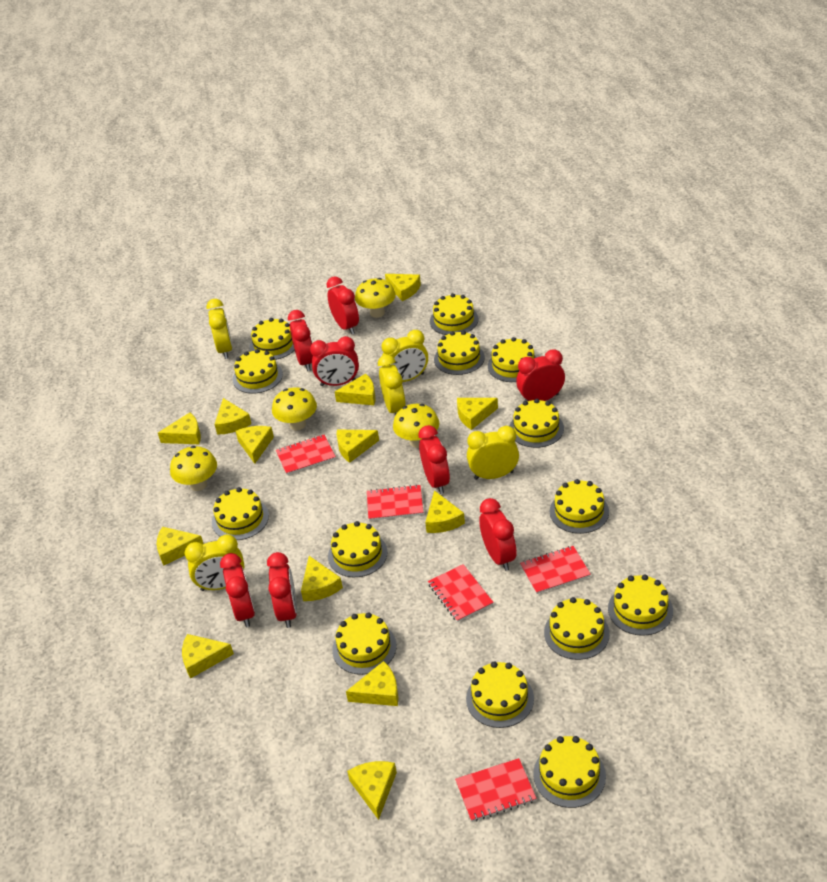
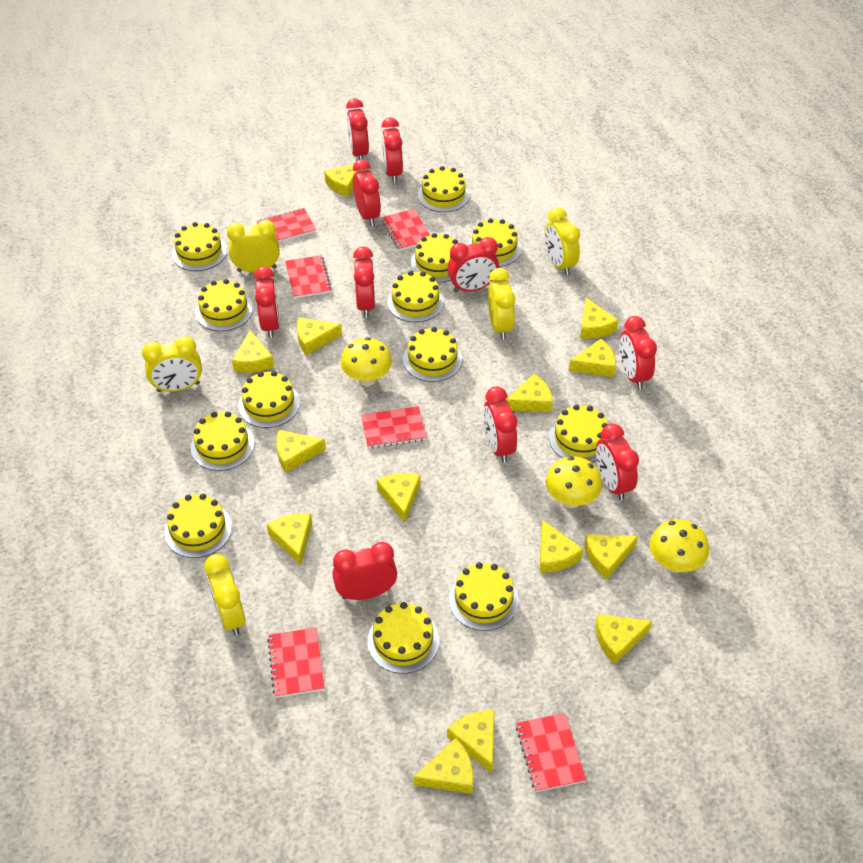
red clock: 8 -> 10
red notebook: 5 -> 6
yellow cake: 14 -> 13
yellow cheese: 13 -> 14
yellow mushroom: 4 -> 3

